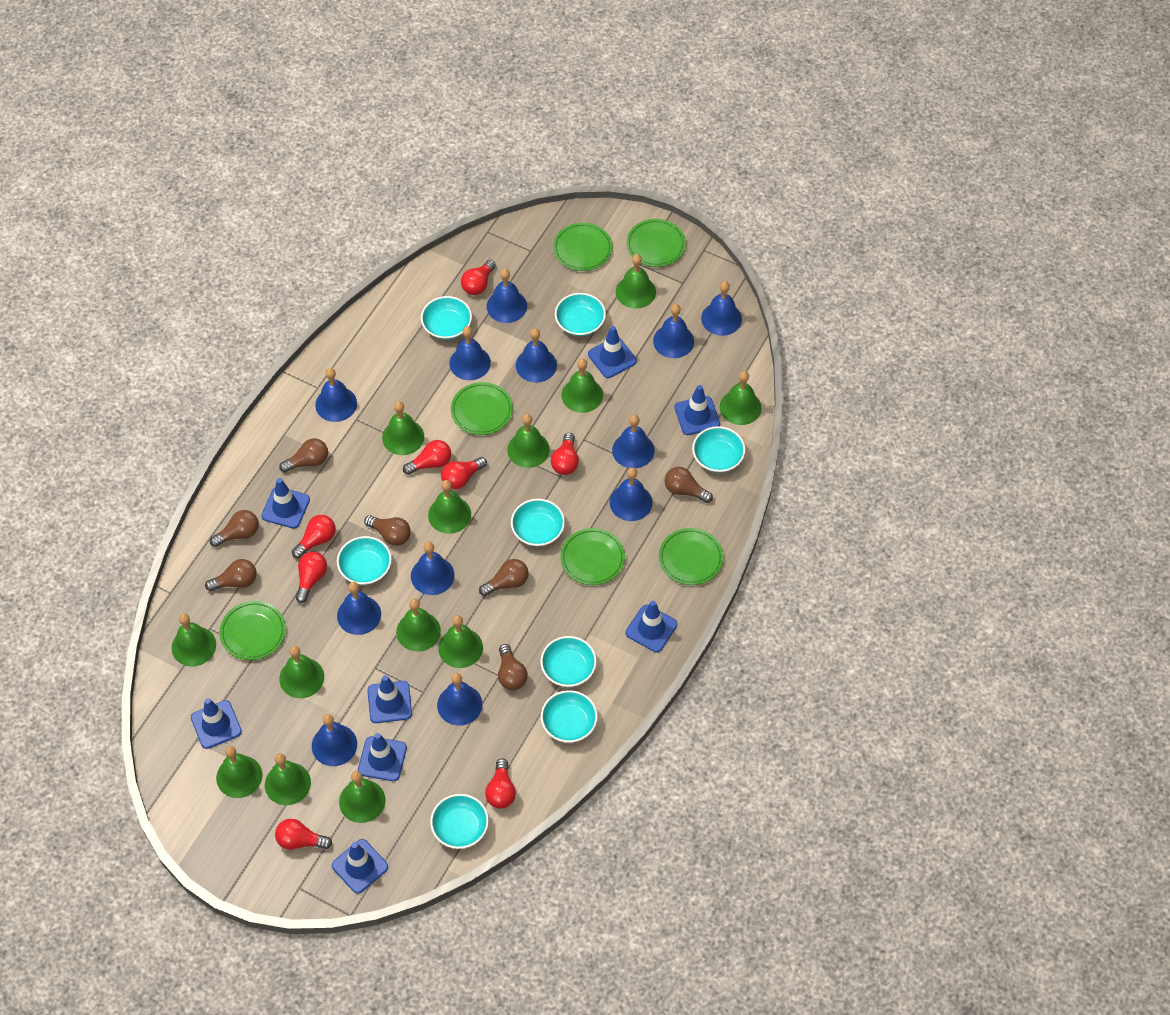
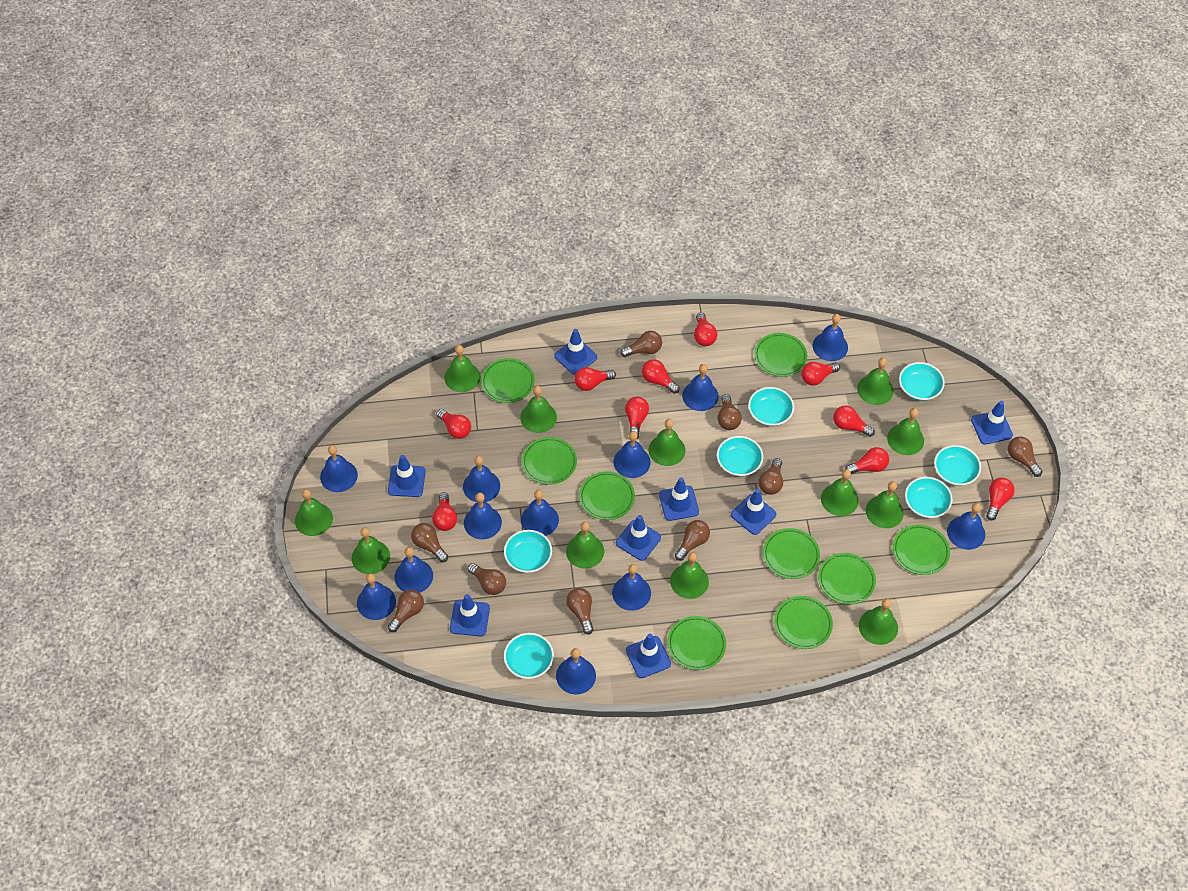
brown light bulb: 7 -> 9
green bell: 13 -> 12
green plate: 6 -> 9
red light bulb: 8 -> 10
turquoise bowl: 8 -> 7

